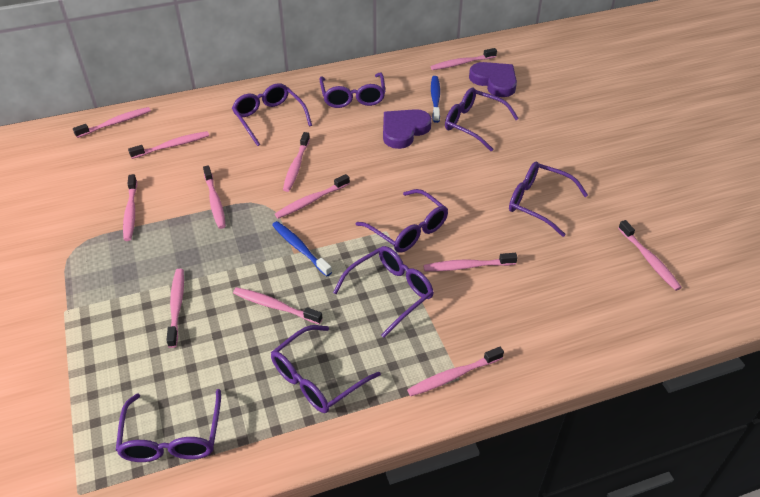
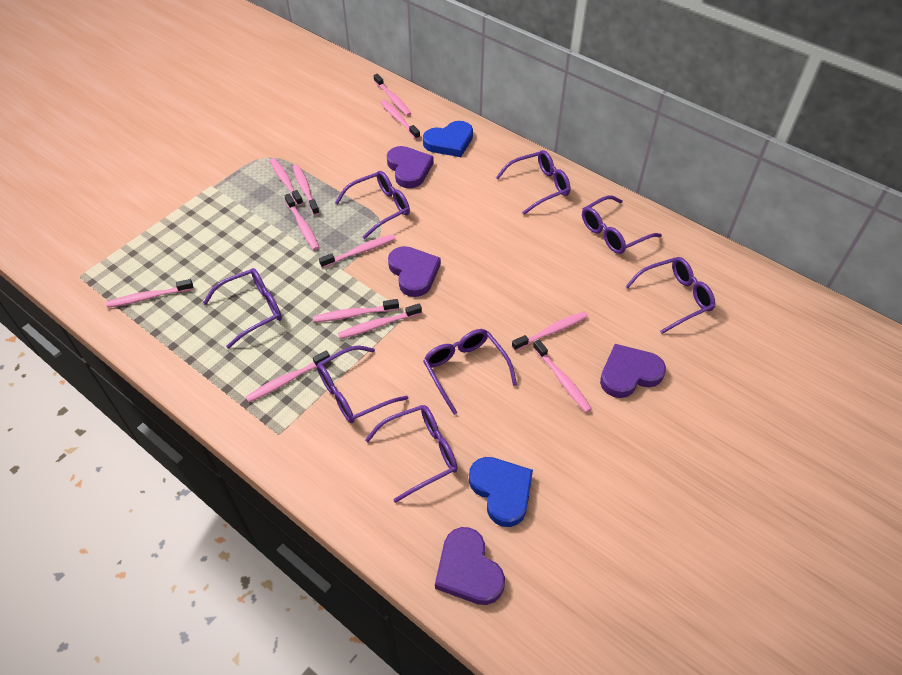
blue heart: 0 -> 2
blue toothbrush: 2 -> 0
purple heart: 2 -> 4

